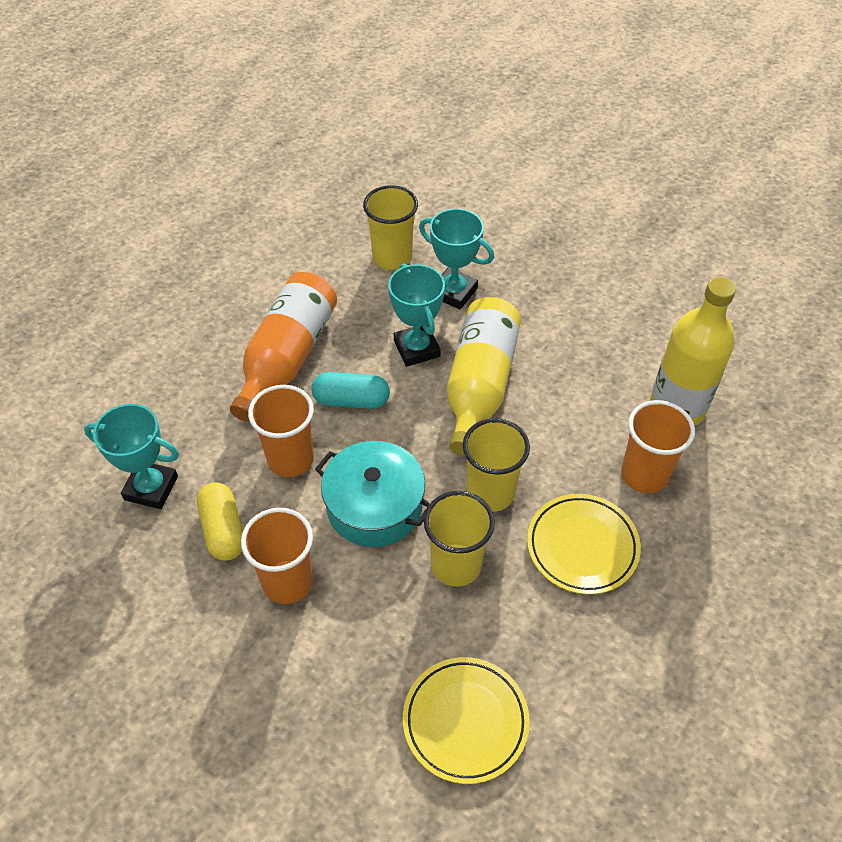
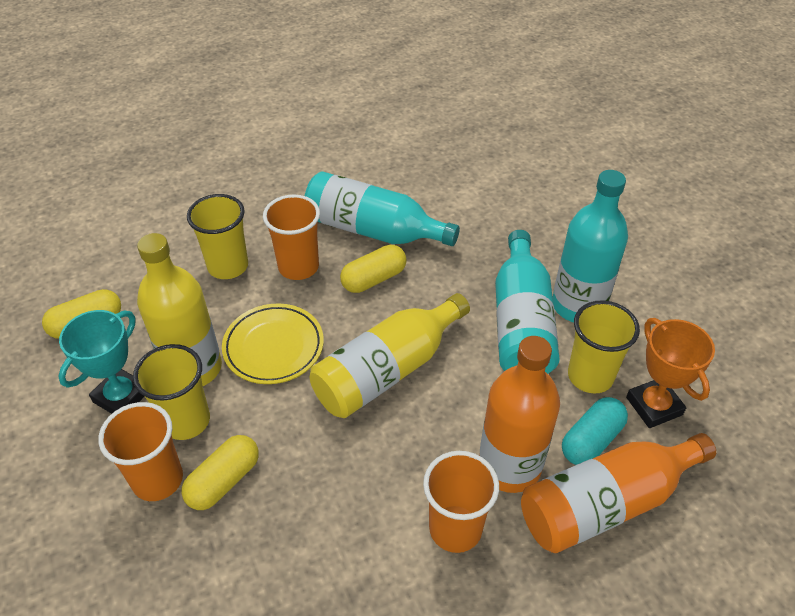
orange bottle: 1 -> 2
orange trophy: 0 -> 1
turquoise bottle: 0 -> 3
turquoise pot: 1 -> 0
turquoise trophy: 3 -> 1
yellow capsule: 1 -> 3
yellow plate: 2 -> 1

